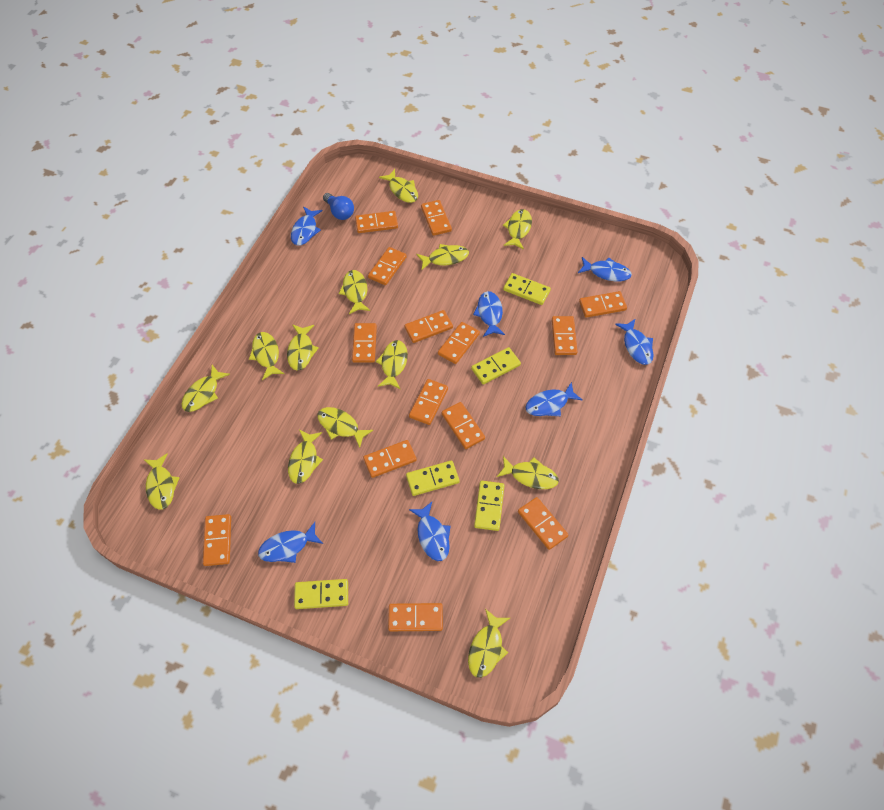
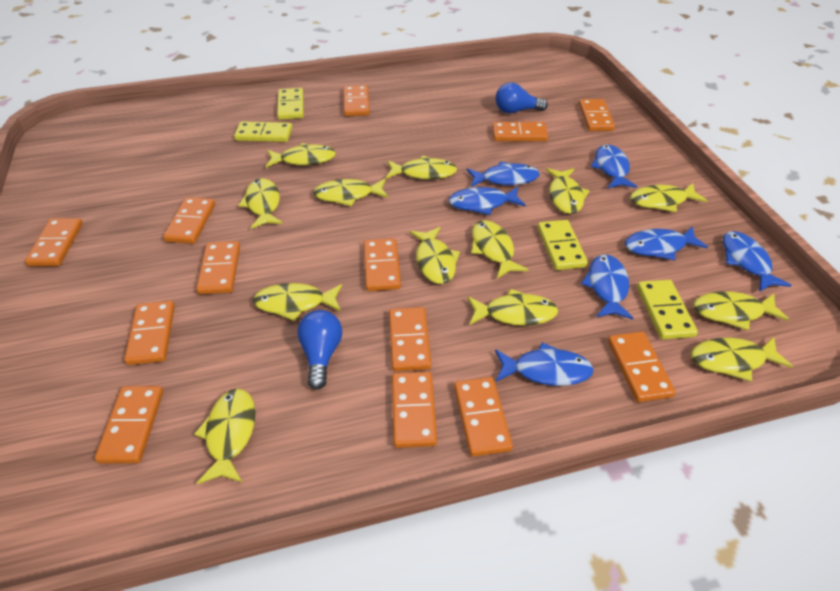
blue light bulb: 1 -> 2
orange domino: 14 -> 13
yellow domino: 5 -> 4

